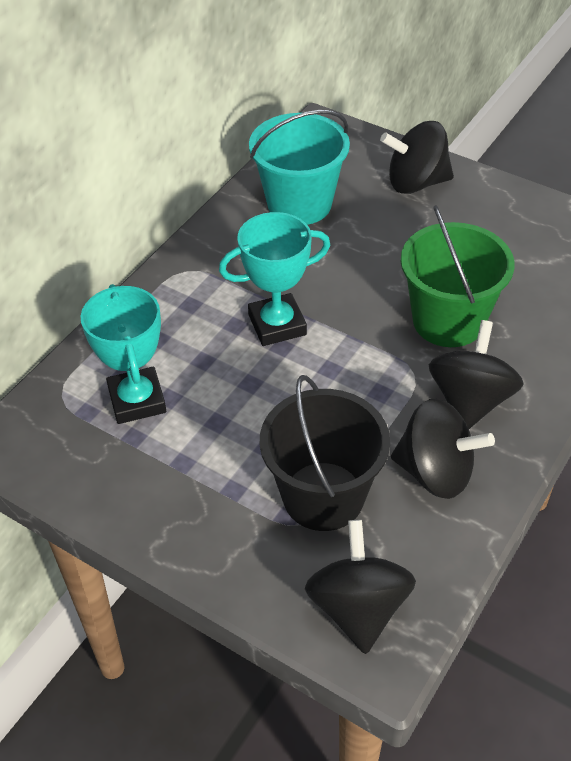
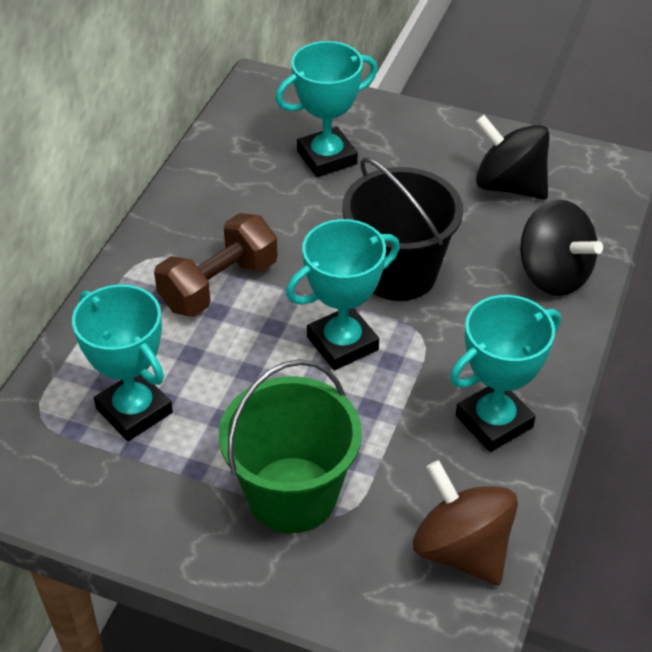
black spinning top: 4 -> 2
brown dumbbell: 0 -> 1
brown spinning top: 0 -> 1
turquoise bucket: 1 -> 0
turquoise trophy: 2 -> 4

